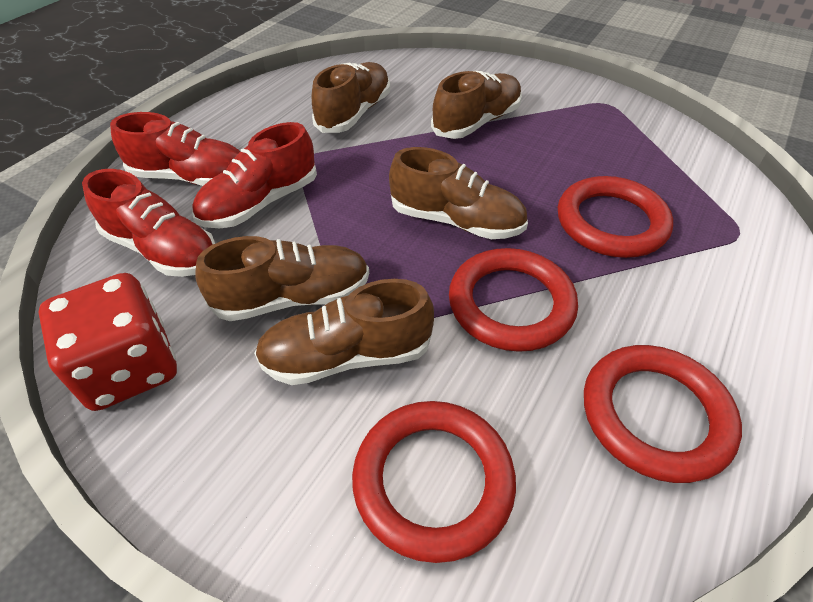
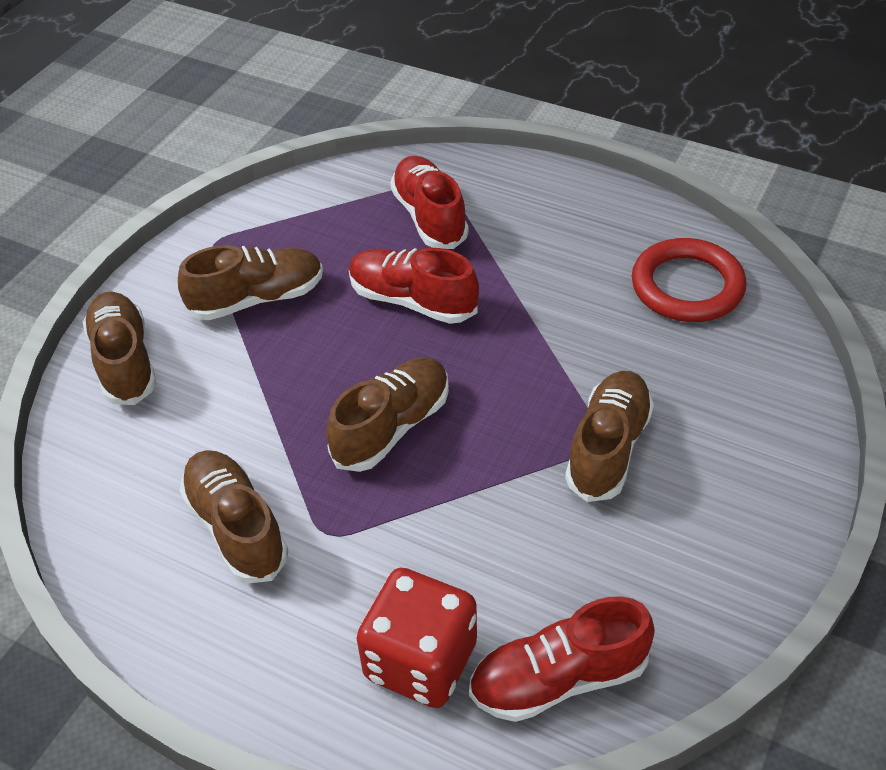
red ring: 4 -> 1

